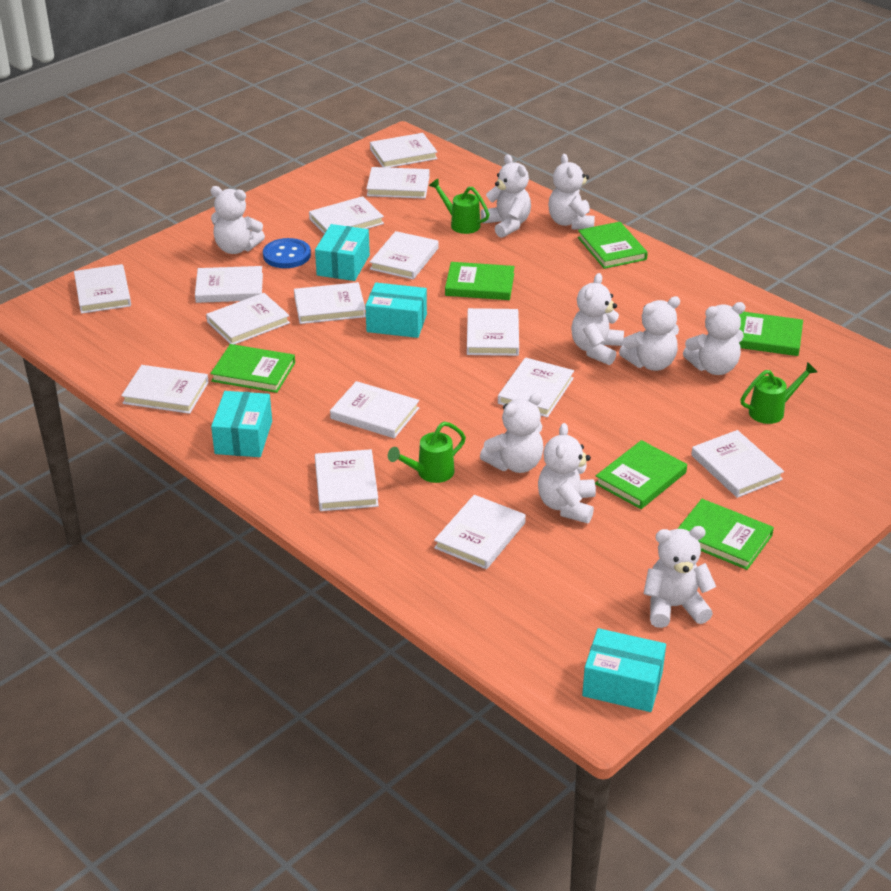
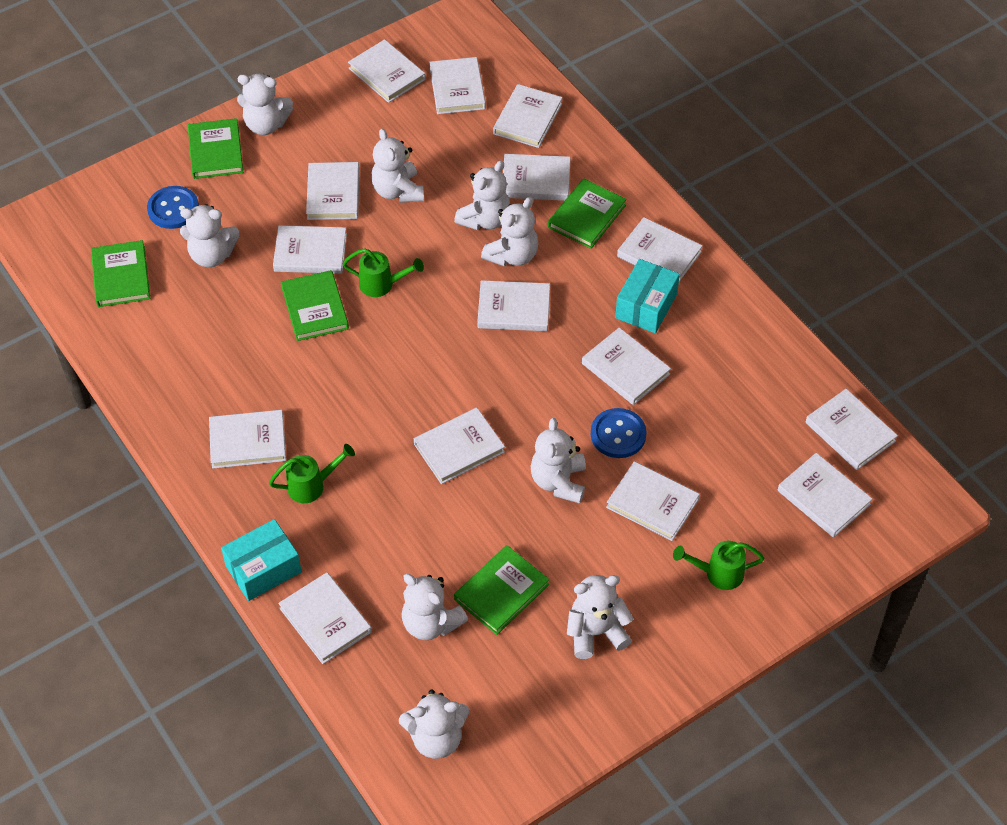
blue button: 1 -> 2
green book: 6 -> 5
turquoise box: 4 -> 2

